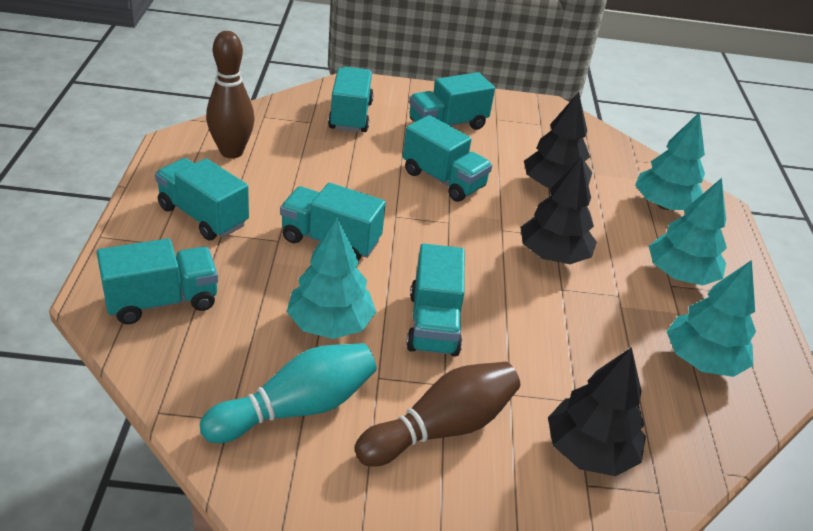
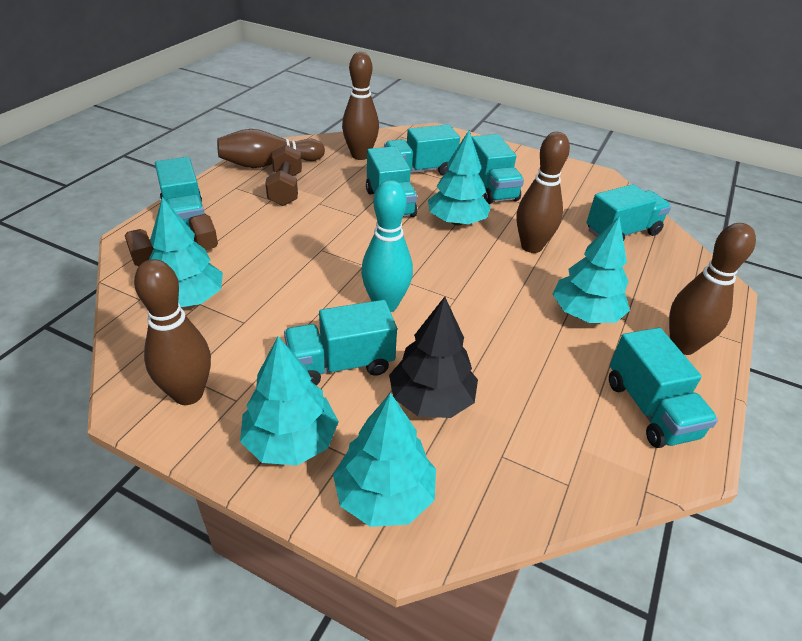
black tree: 3 -> 1
brown bowling pin: 2 -> 5
brown dumbbell: 0 -> 2
turquoise tree: 4 -> 5

